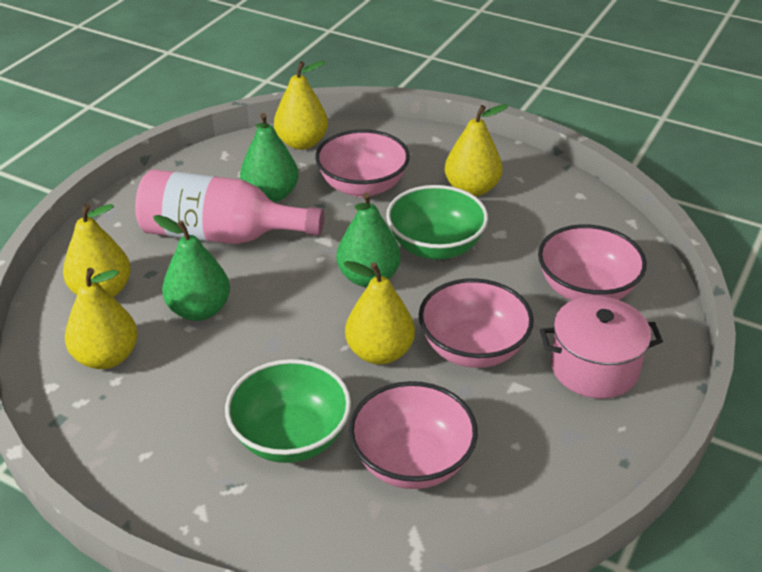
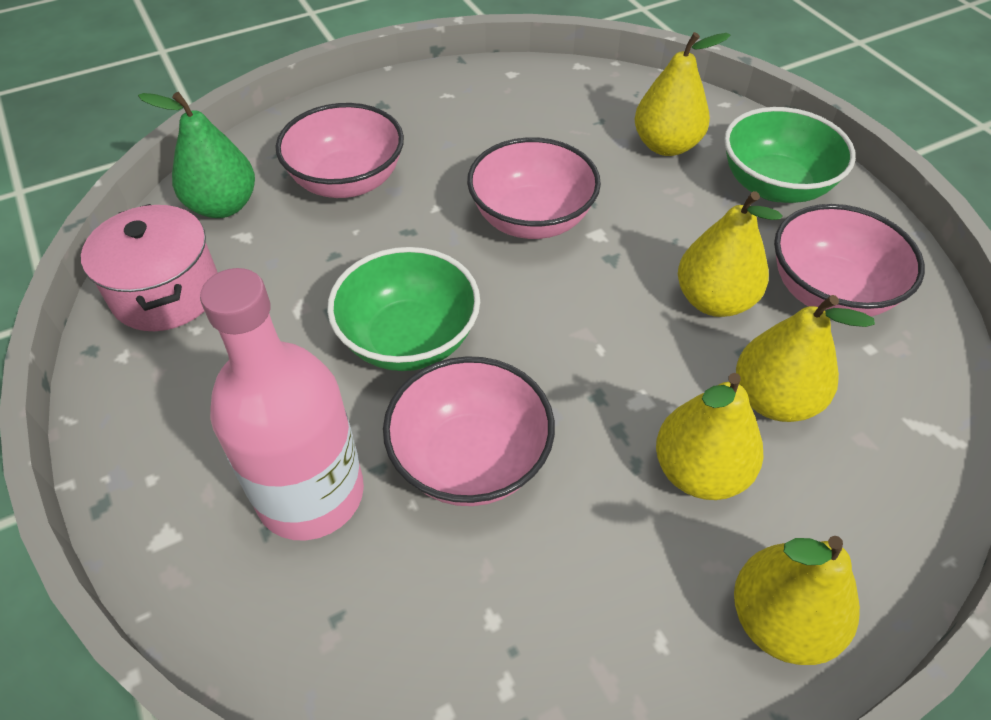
green pear: 3 -> 1

